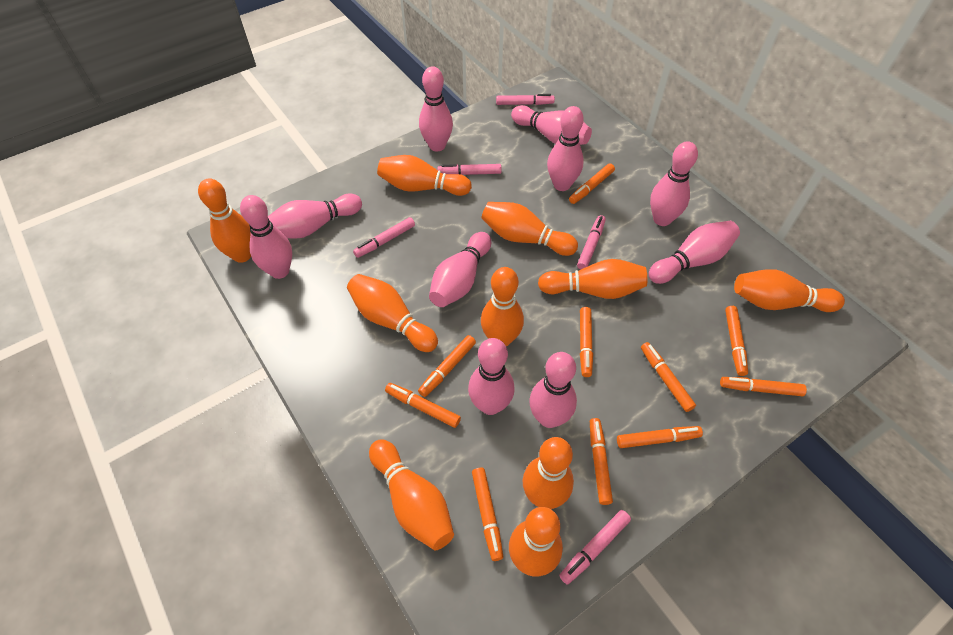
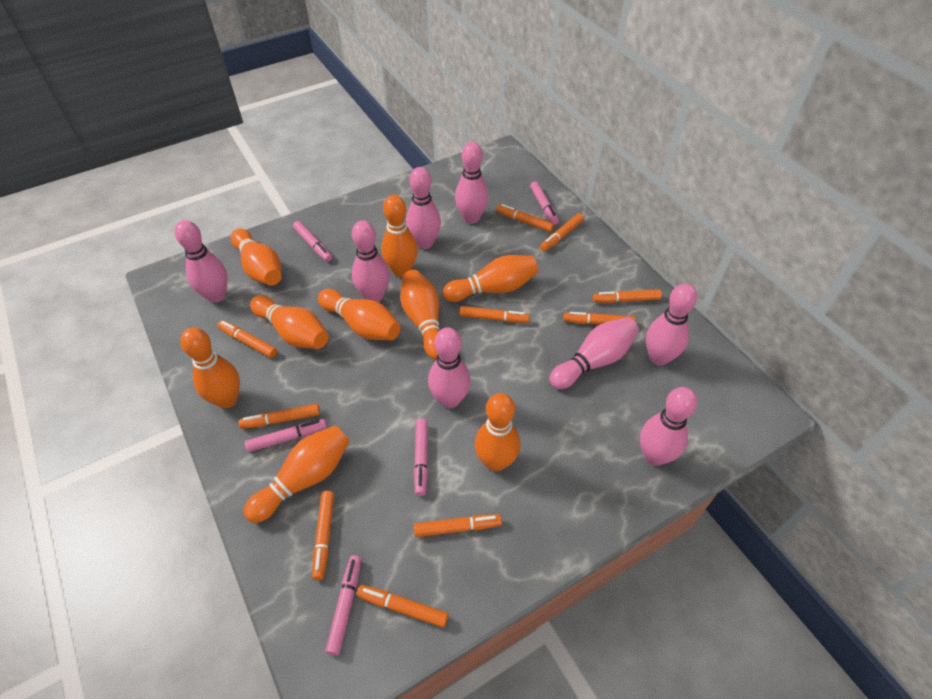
orange bowling pin: 10 -> 9
pink bowling pin: 10 -> 8

